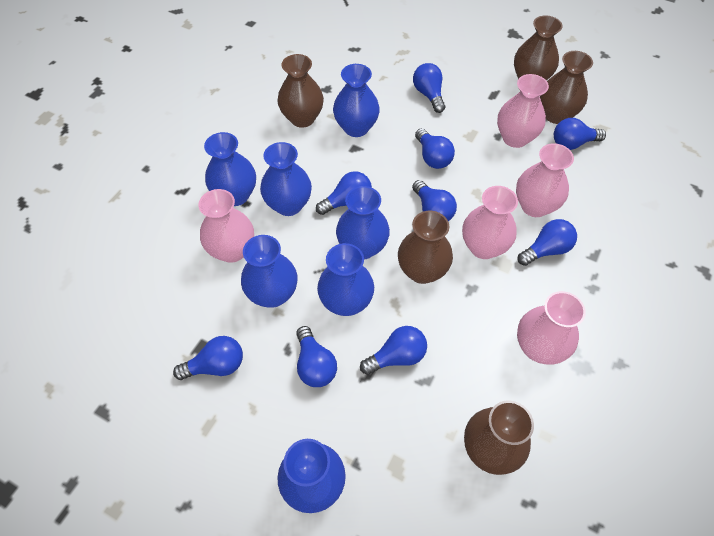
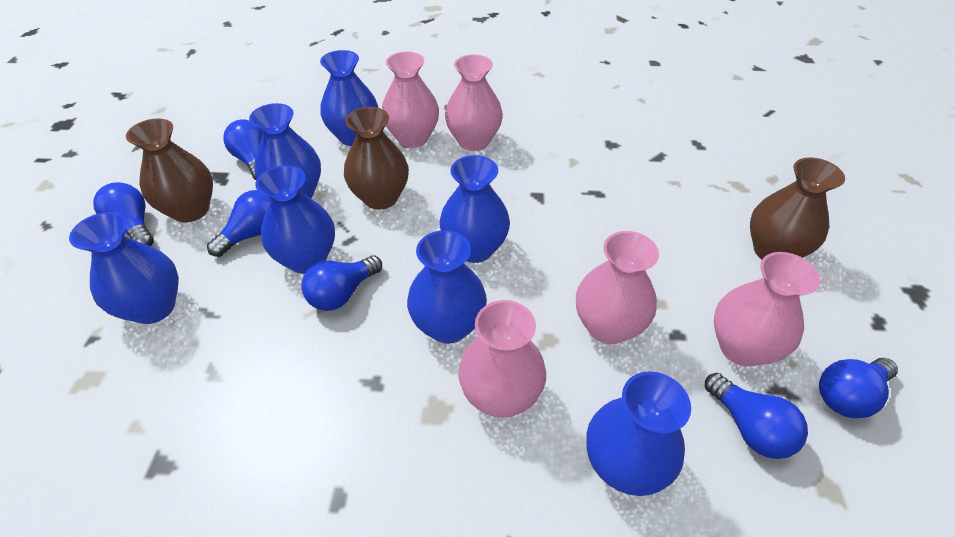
blue light bulb: 9 -> 6
brown vase: 5 -> 3

